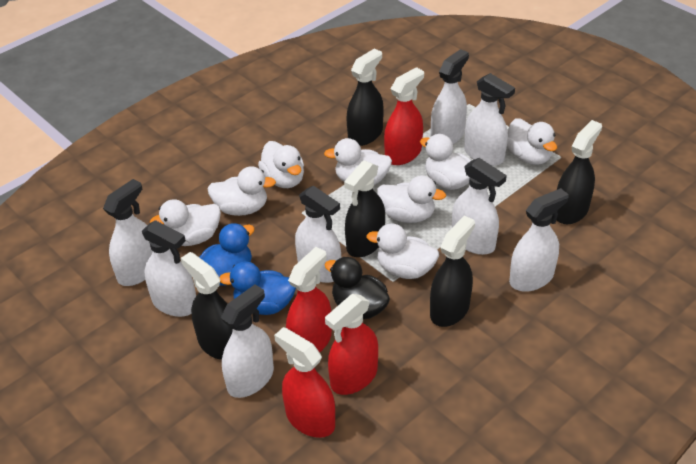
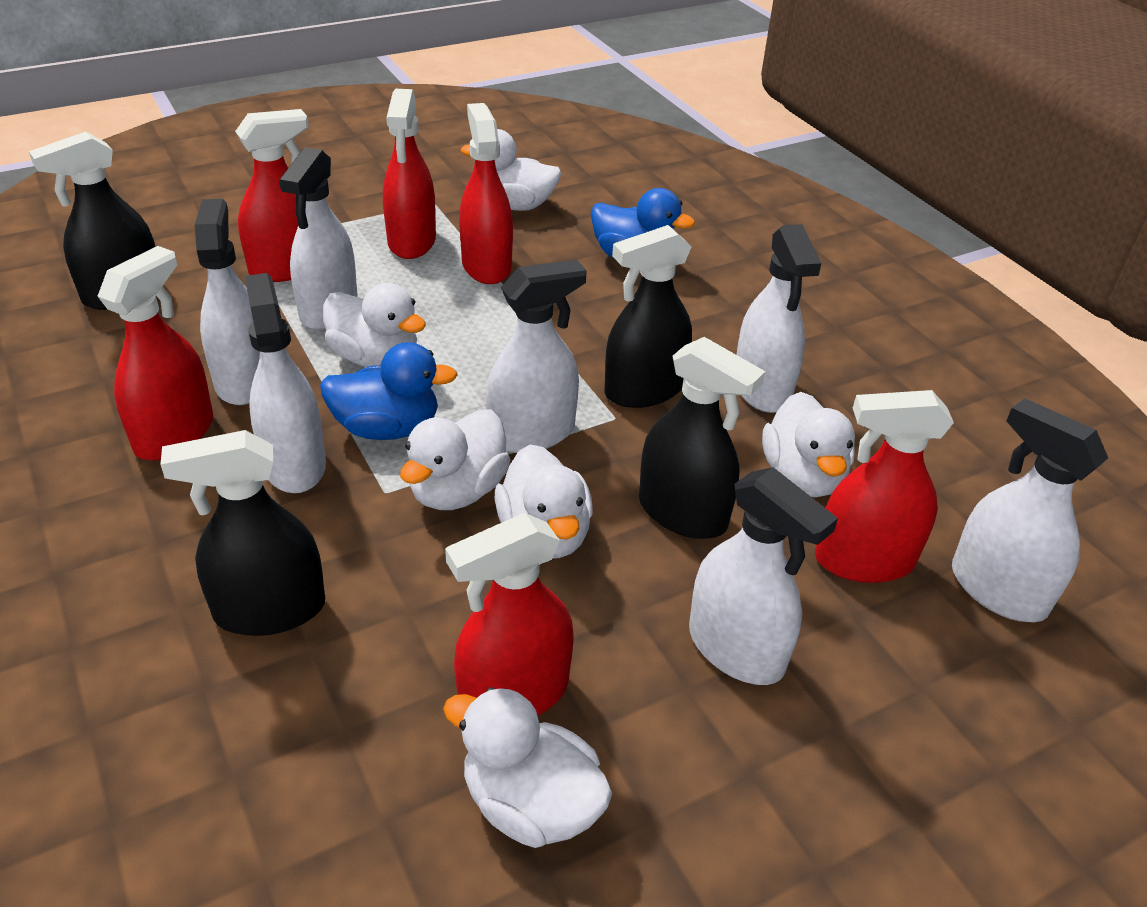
black duck: 1 -> 0
black spray bottle: 5 -> 4
red spray bottle: 4 -> 6
white duck: 8 -> 6
white spray bottle: 8 -> 7

